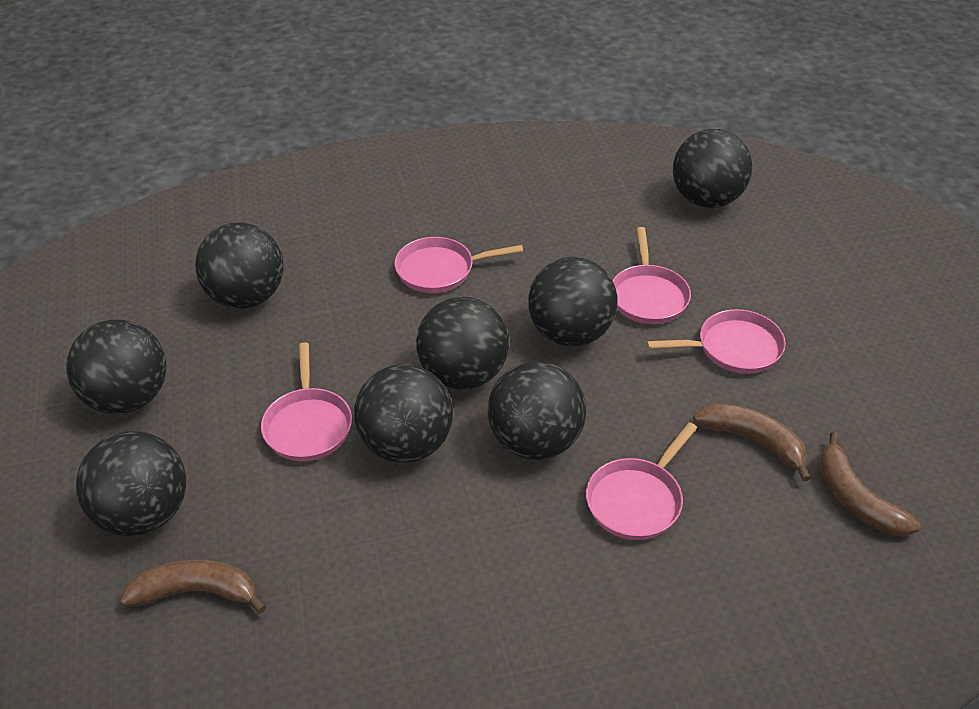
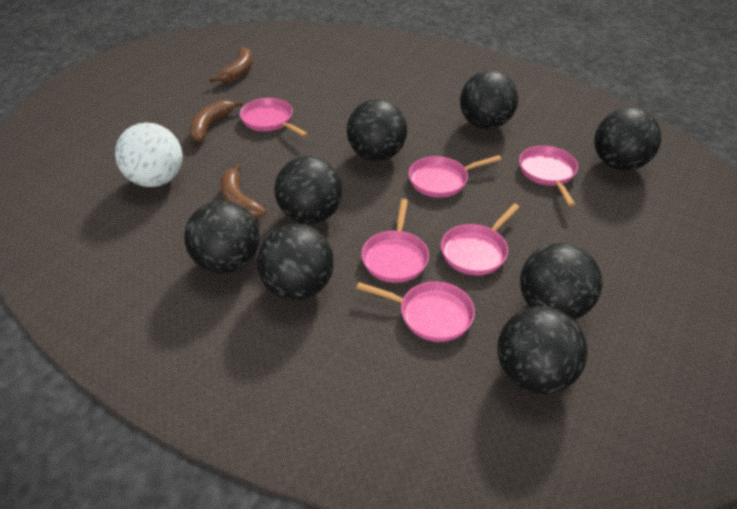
pink pan: 5 -> 6
white ball: 0 -> 1

